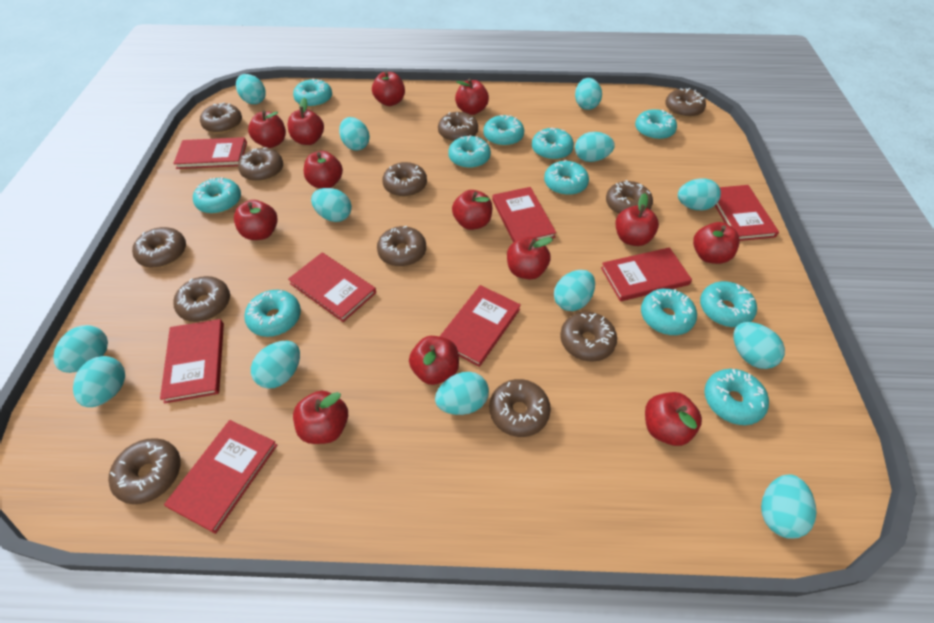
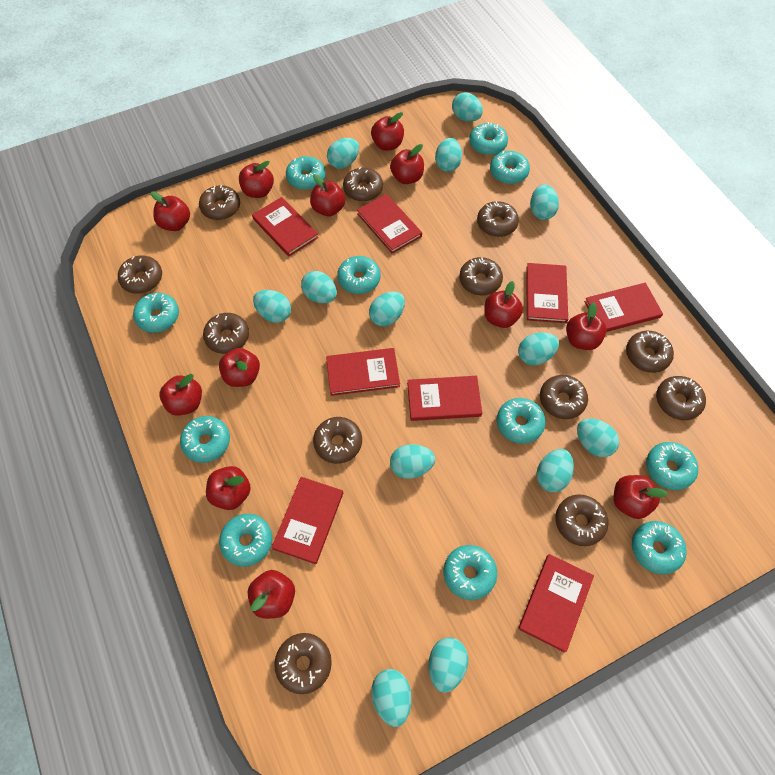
red apple: 13 -> 12

